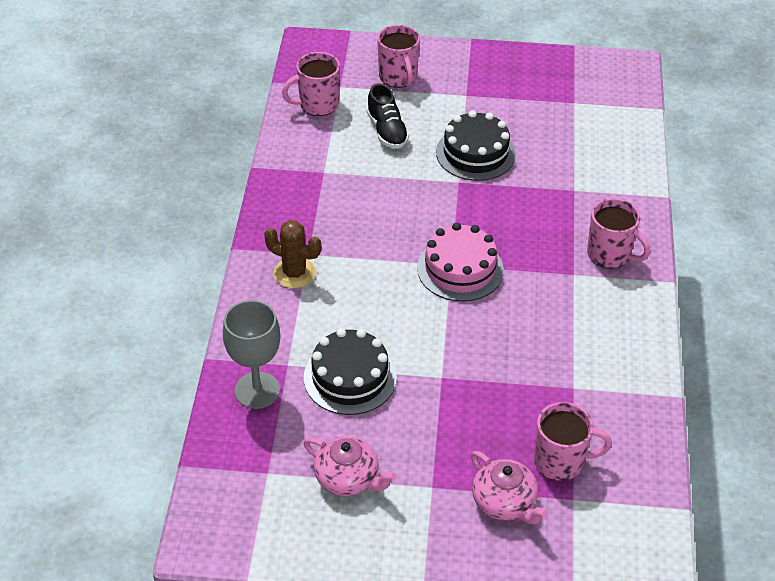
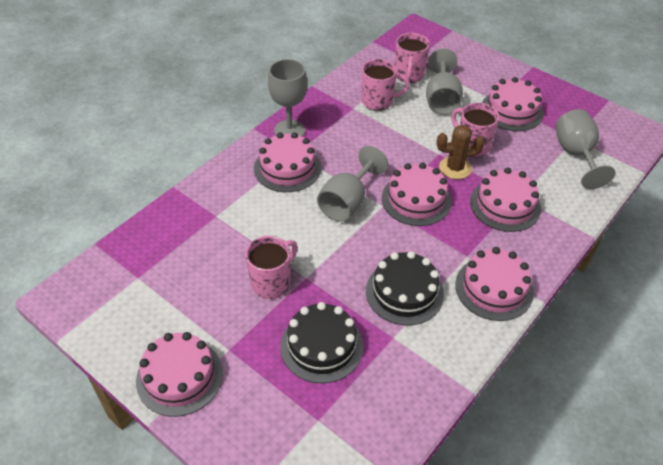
black shoe: 1 -> 0
grey goblet: 1 -> 4
pink cake: 1 -> 6
pink teapot: 2 -> 0

